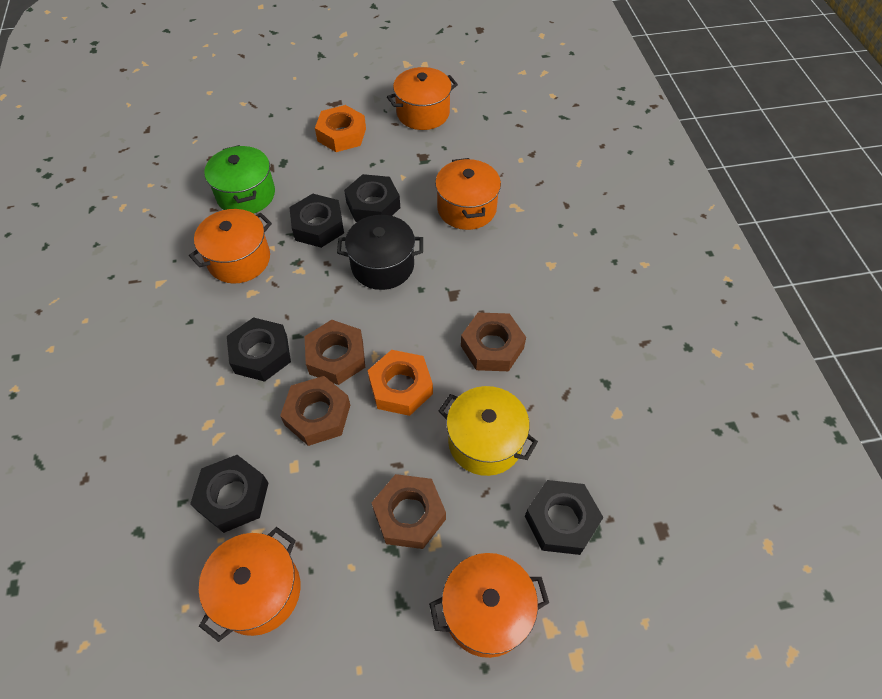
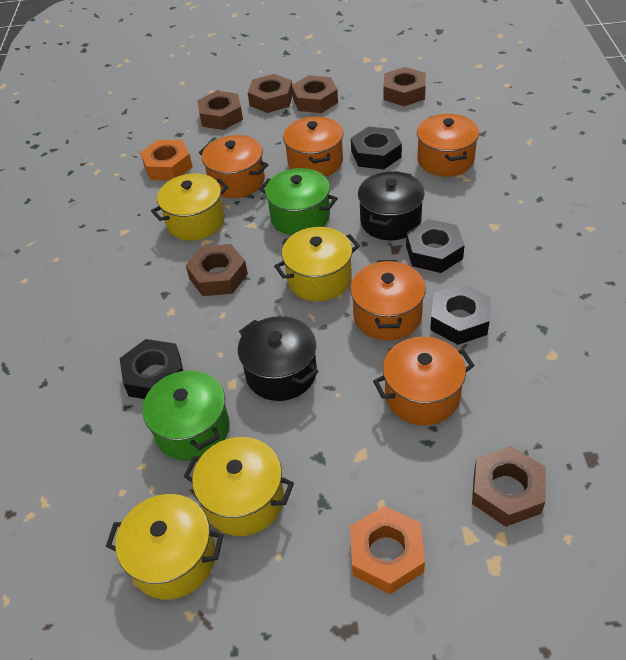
black nut: 5 -> 4
black pot: 1 -> 2
brown nut: 4 -> 6
green pot: 1 -> 2
yellow pot: 1 -> 4

